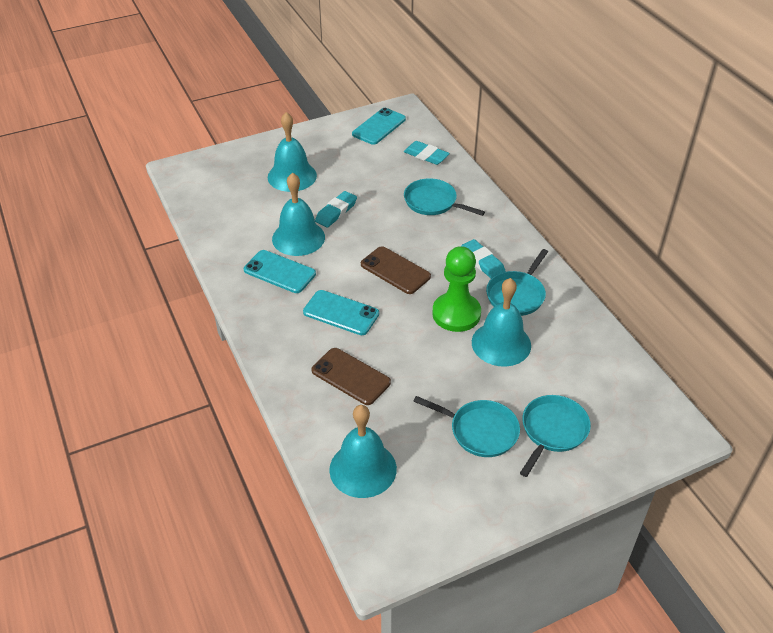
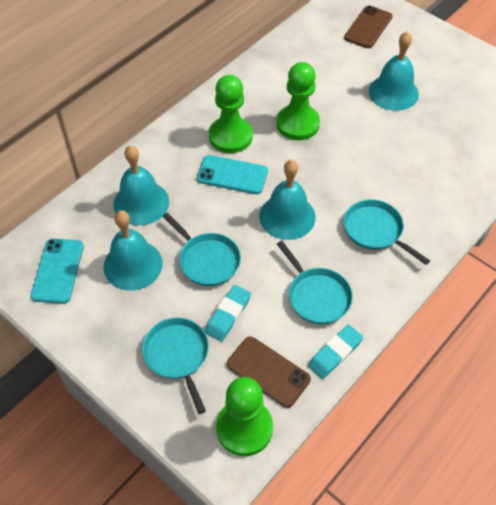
green pawn: 1 -> 3
turquoise eraser: 3 -> 2
turquoise phone: 3 -> 2

